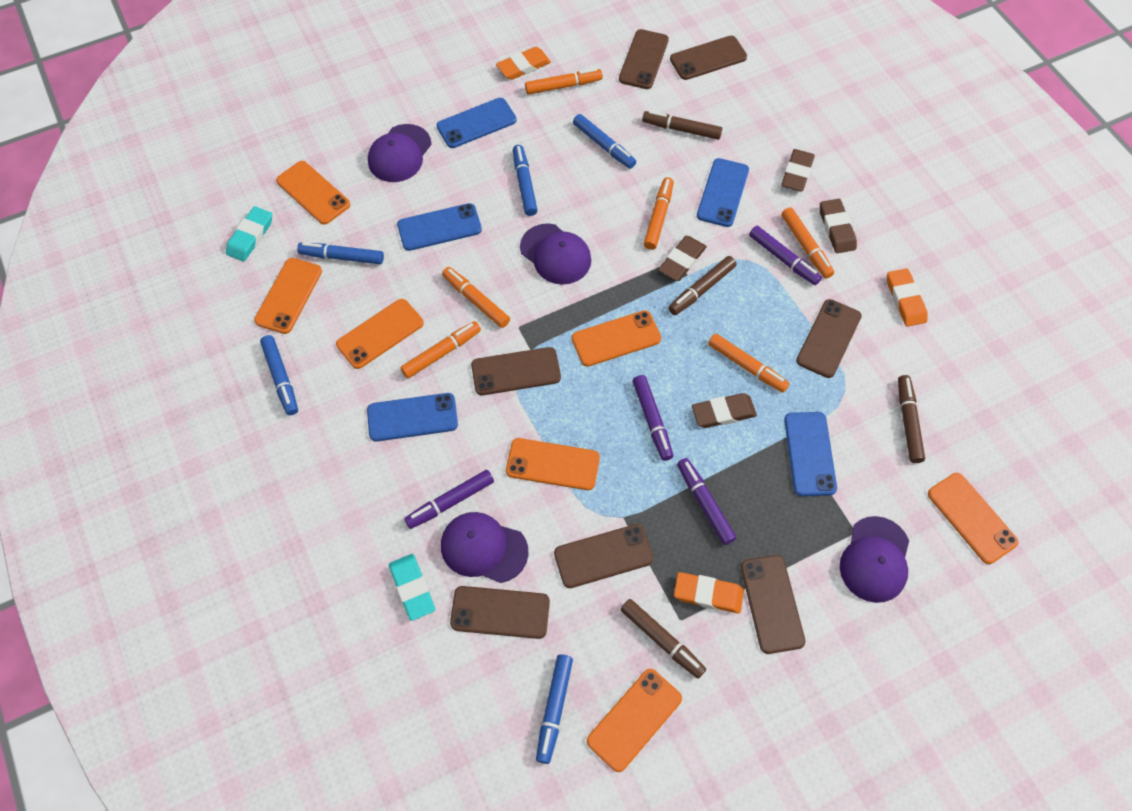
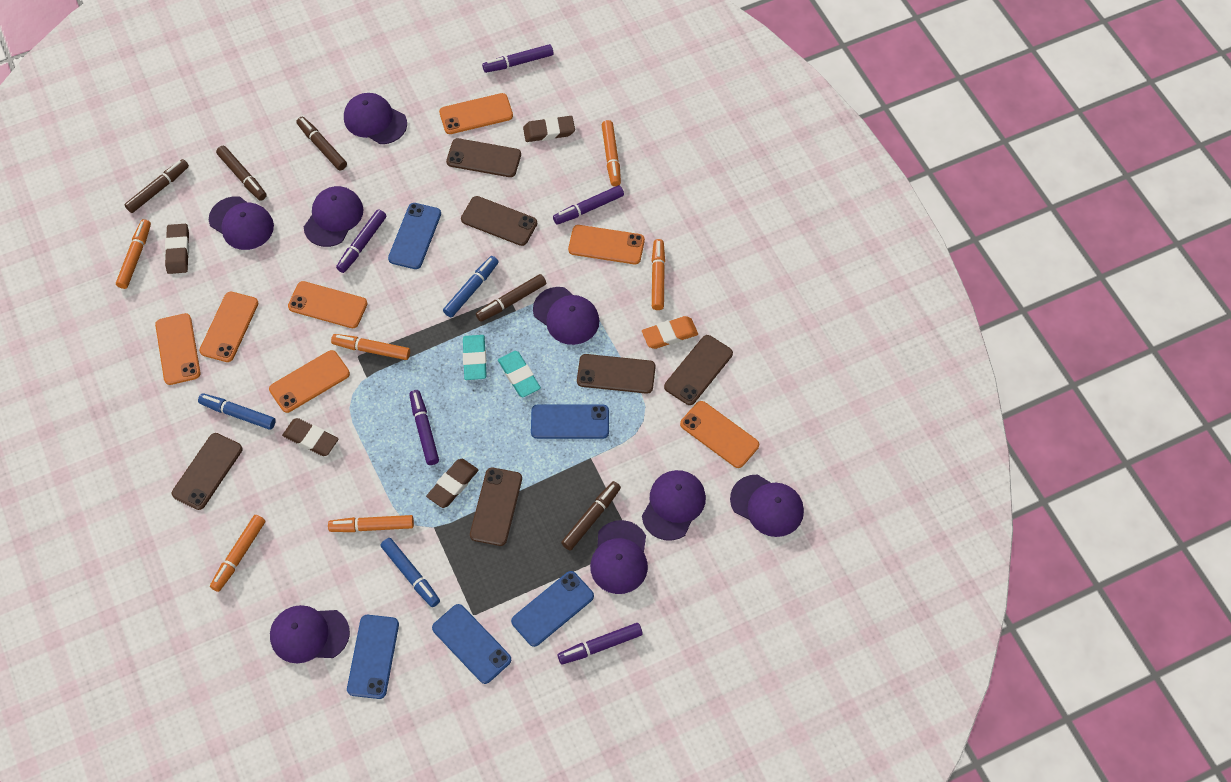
blue marker: 5 -> 3
brown marker: 4 -> 5
brown phone: 7 -> 6
orange eraser: 3 -> 1
purple cap: 4 -> 8
purple marker: 4 -> 5

